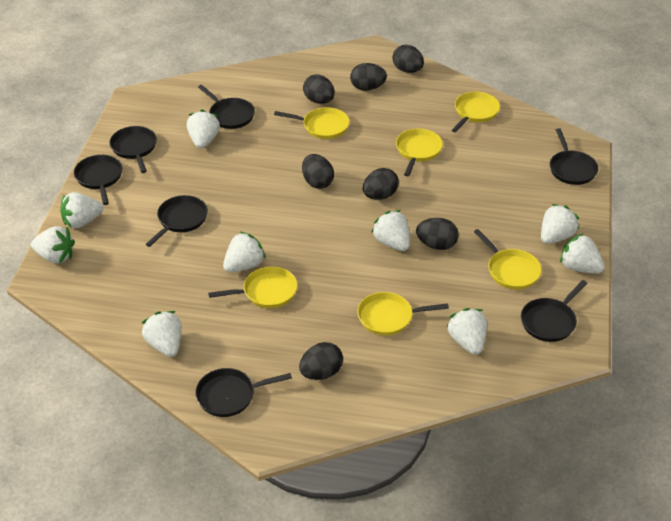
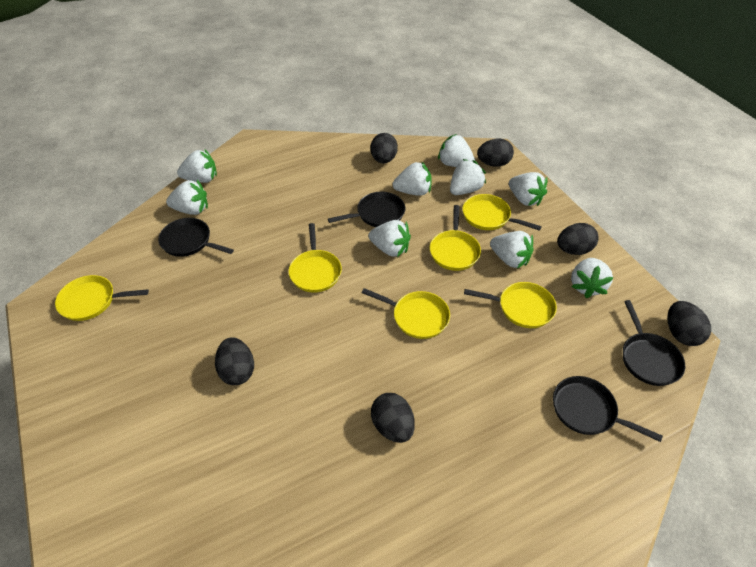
black egg: 7 -> 6
black pan: 7 -> 4

